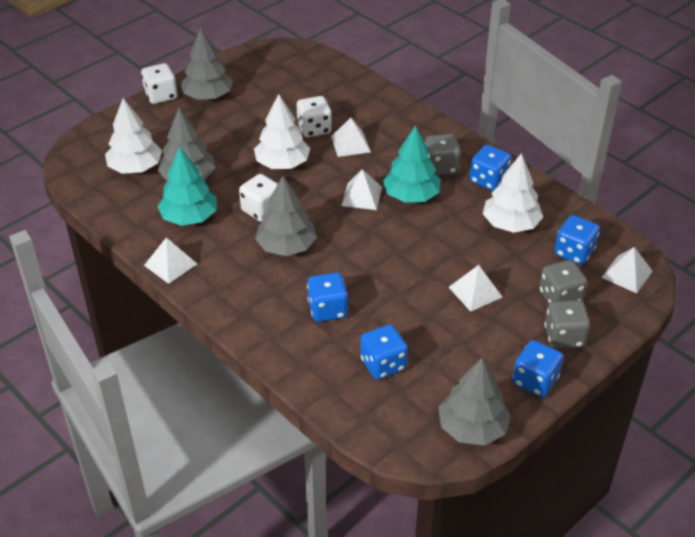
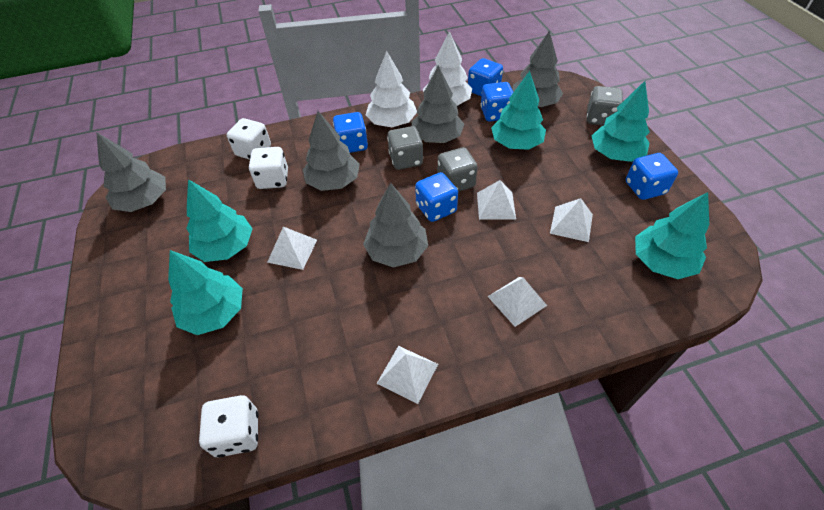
grey tree: 4 -> 5
turquoise tree: 2 -> 5
white tree: 3 -> 2

